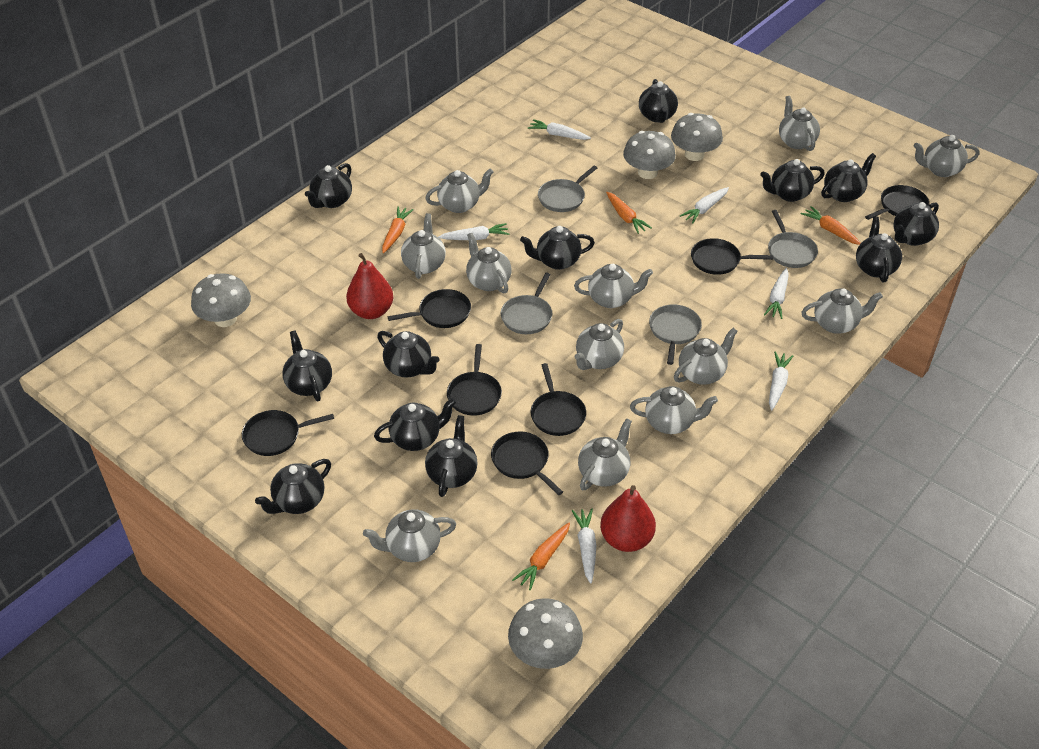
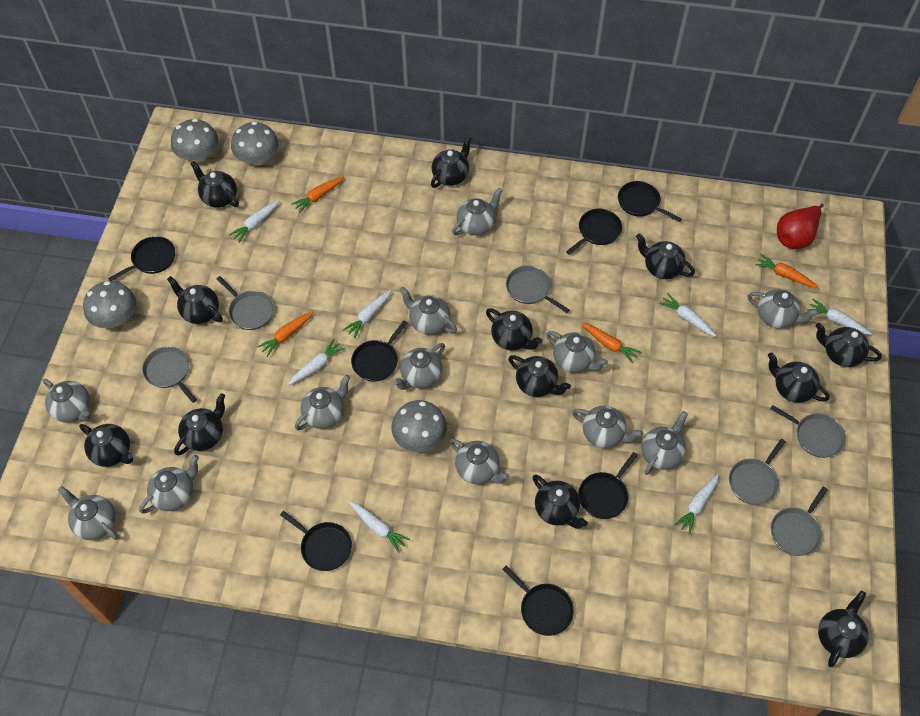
grey pan: 4 -> 6
red pear: 2 -> 1
white carrot: 6 -> 7

